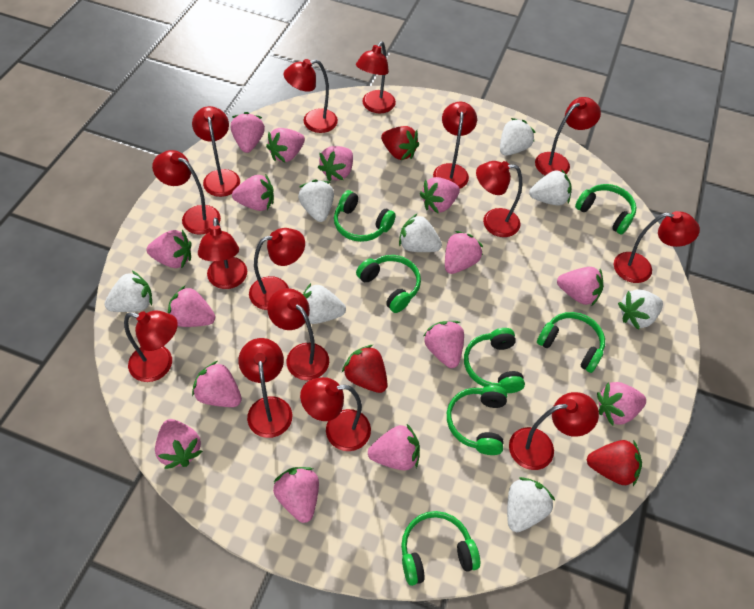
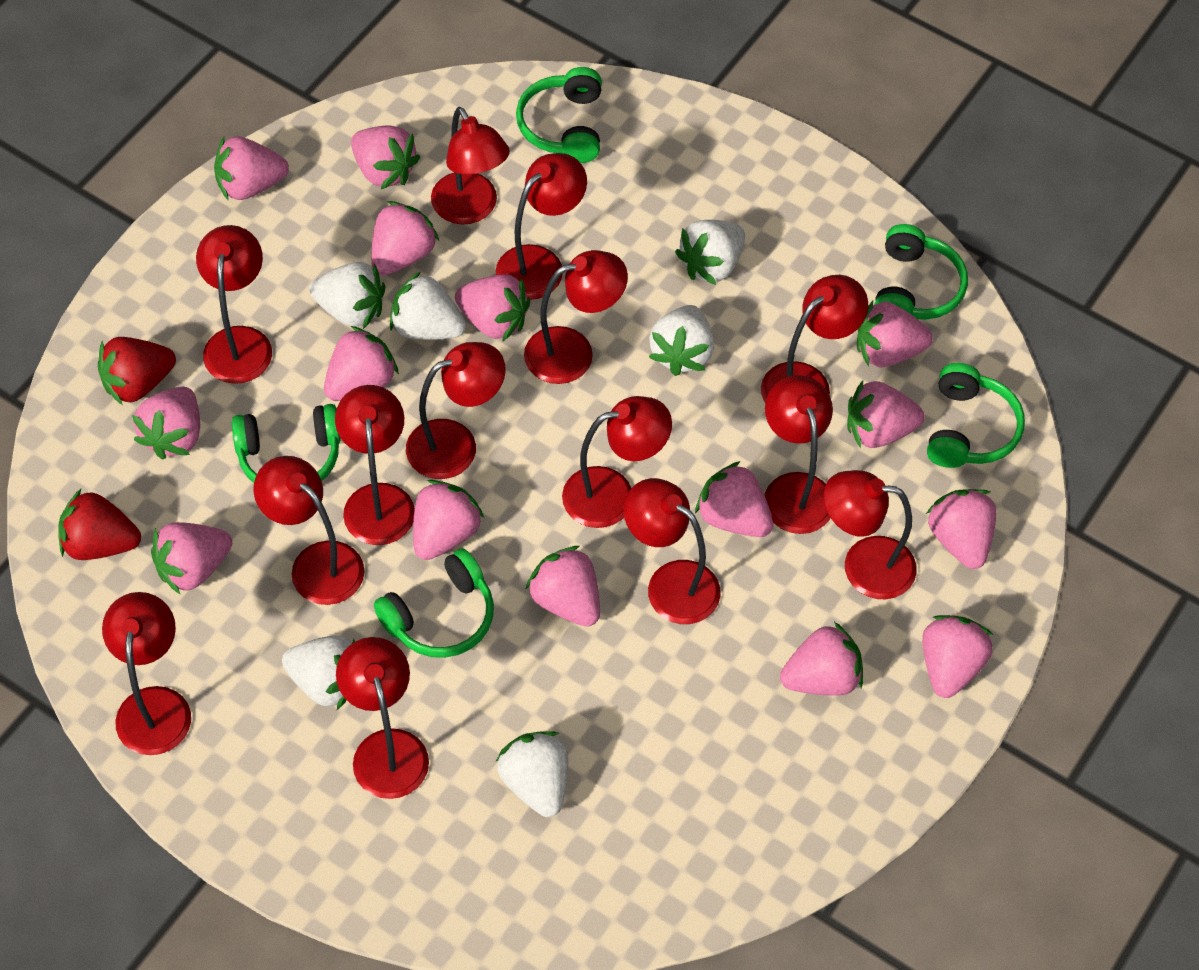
green headphones: 7 -> 5
red lamp: 15 -> 14
red strawberry: 3 -> 2
white strawberry: 8 -> 6

